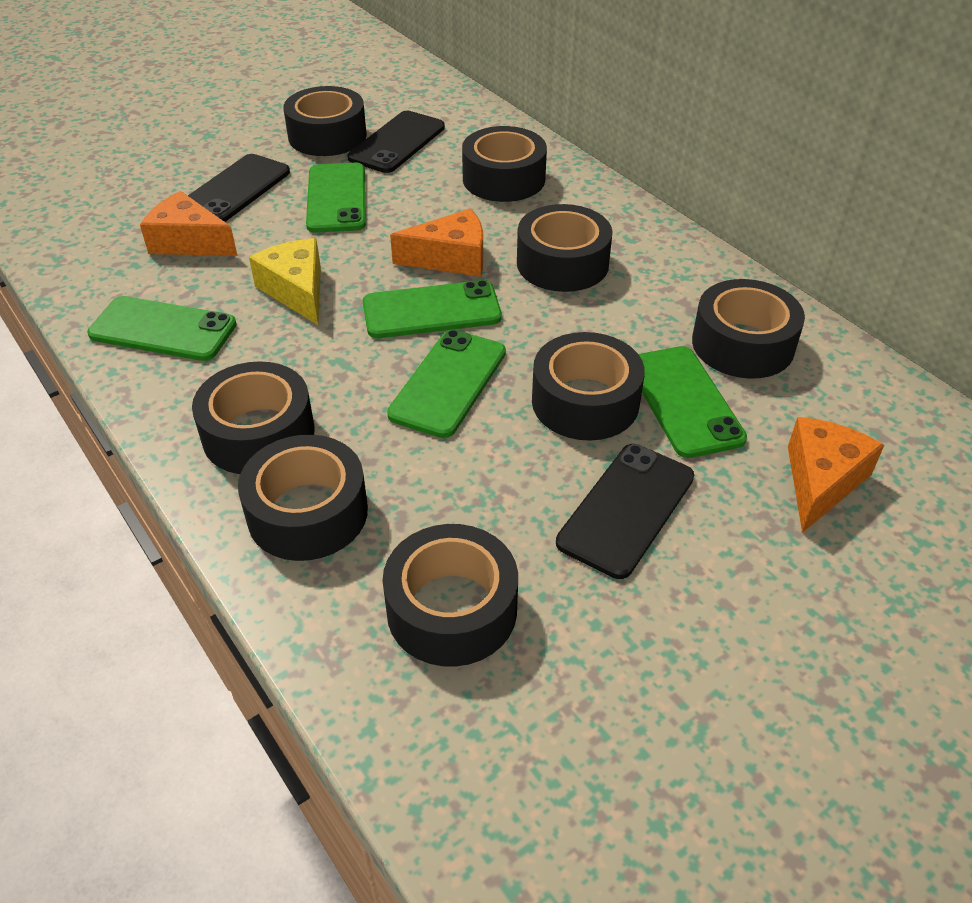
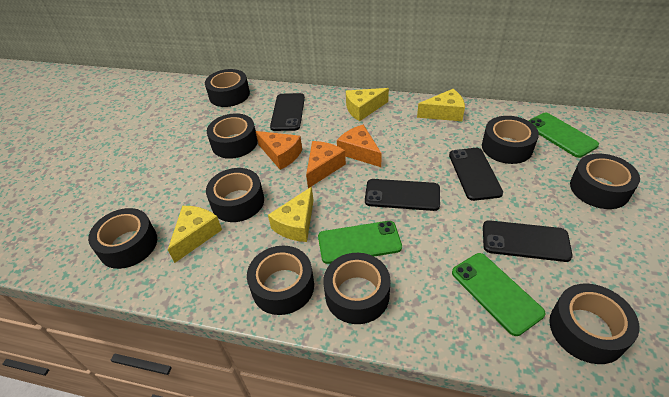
black phone: 3 -> 4
black tape: 8 -> 9
green phone: 5 -> 3
yellow cheese: 1 -> 4

